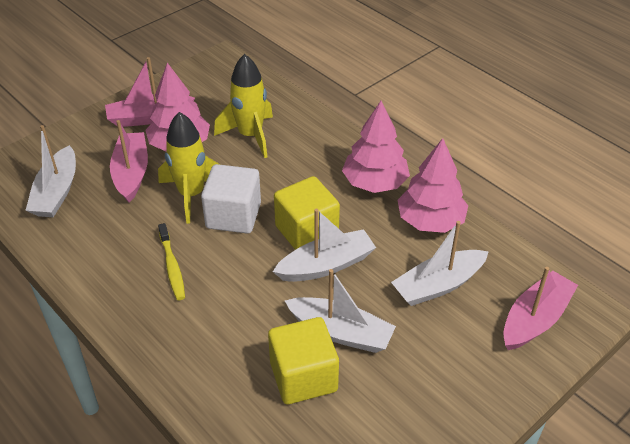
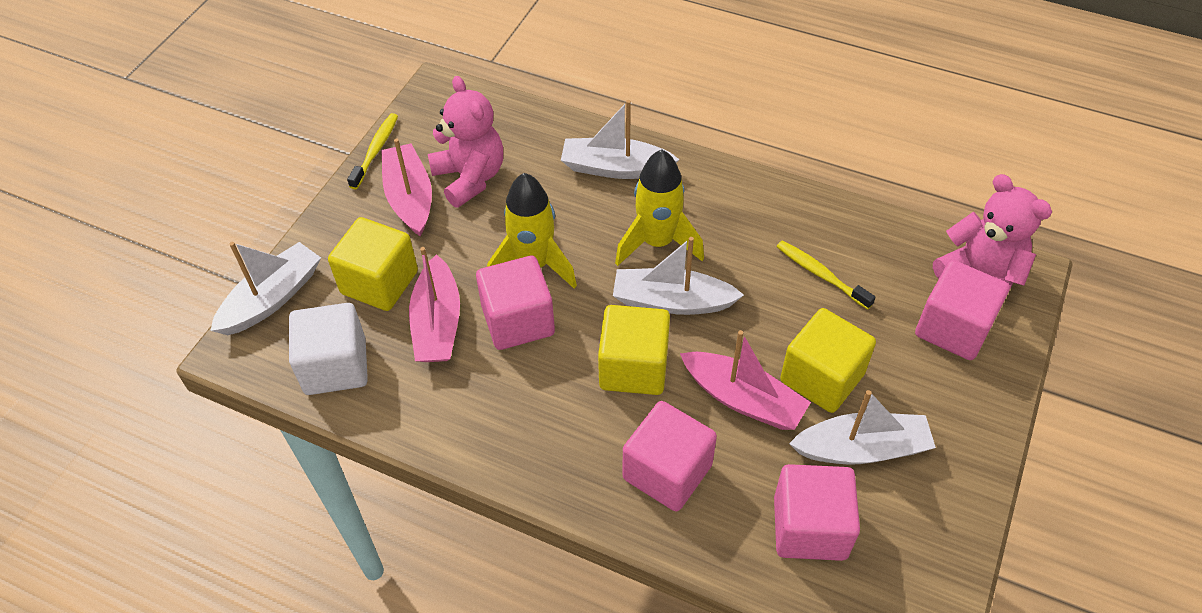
pink cube: 0 -> 4
pink teddy bear: 0 -> 2
pink tree: 3 -> 0
yellow cube: 2 -> 3
yellow toothbrush: 1 -> 2

